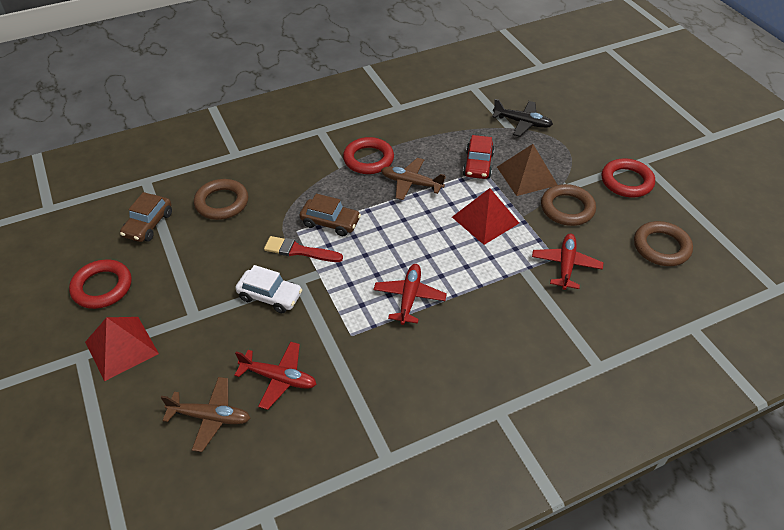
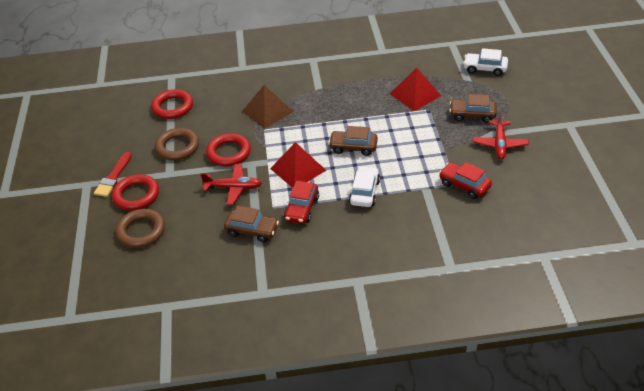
black plane: 1 -> 0
brown car: 2 -> 3
brown plane: 2 -> 0
brown ring: 3 -> 2
red car: 1 -> 2
red plane: 3 -> 2
white car: 1 -> 2

